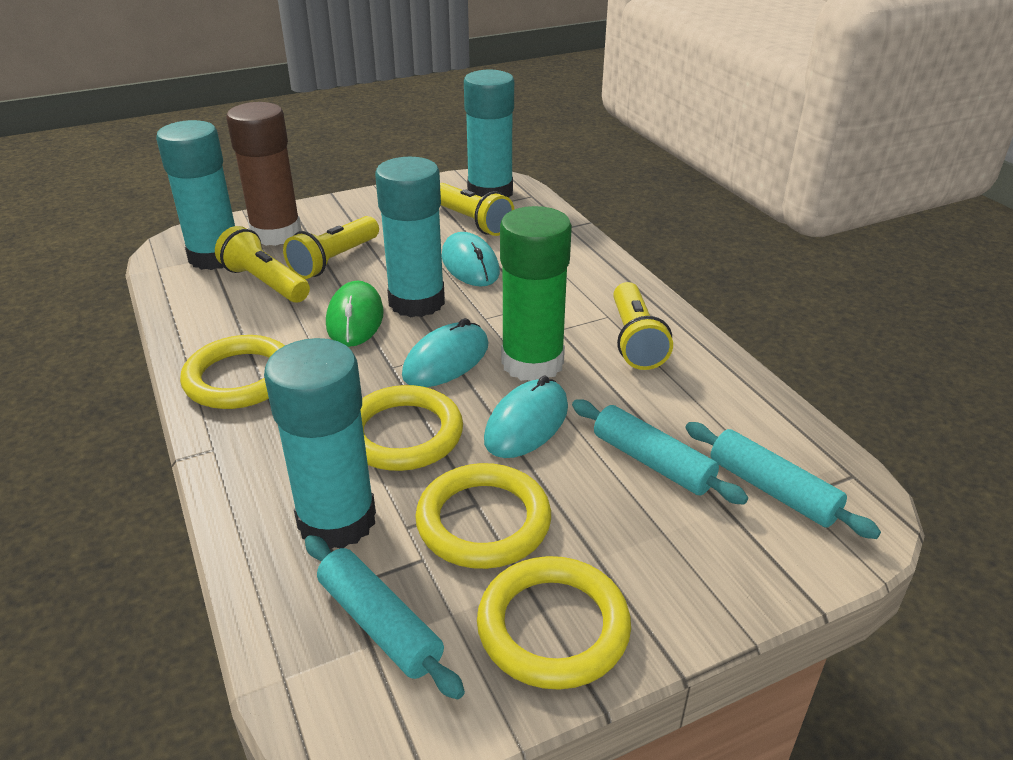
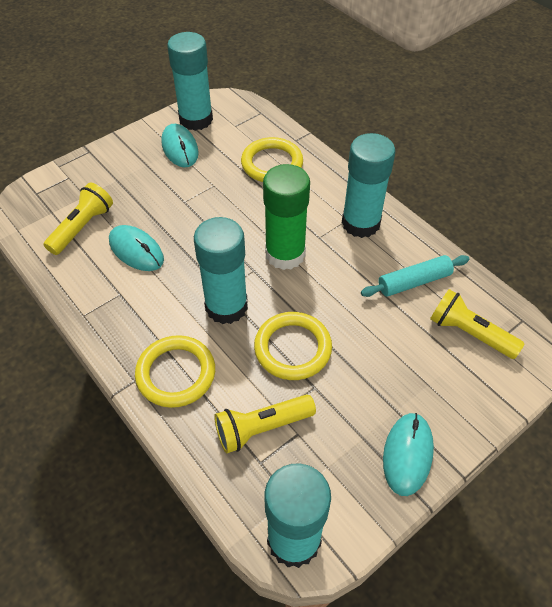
brown glue stick: 1 -> 0
green mouse: 1 -> 0
turquoise rolling pin: 3 -> 1
yellow flashlight: 4 -> 3
yellow ring: 4 -> 3

